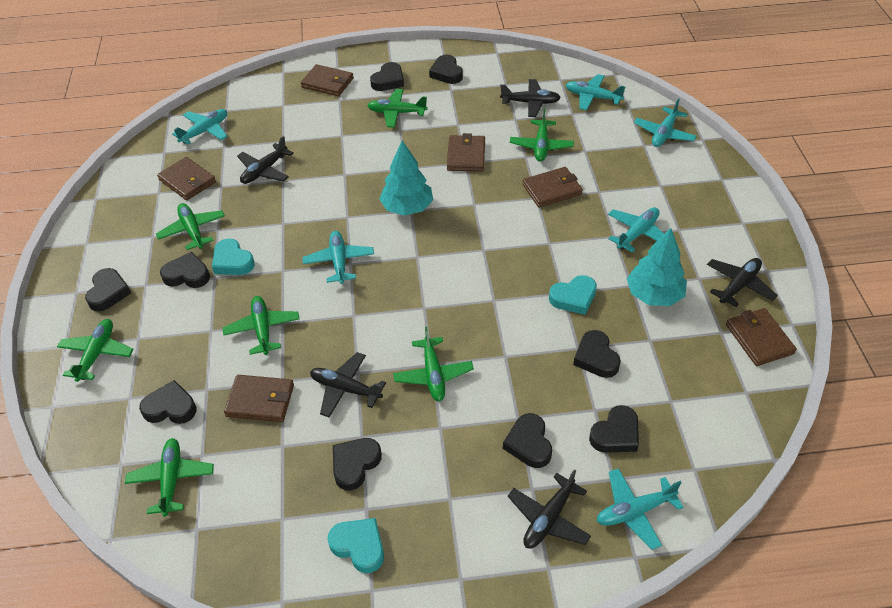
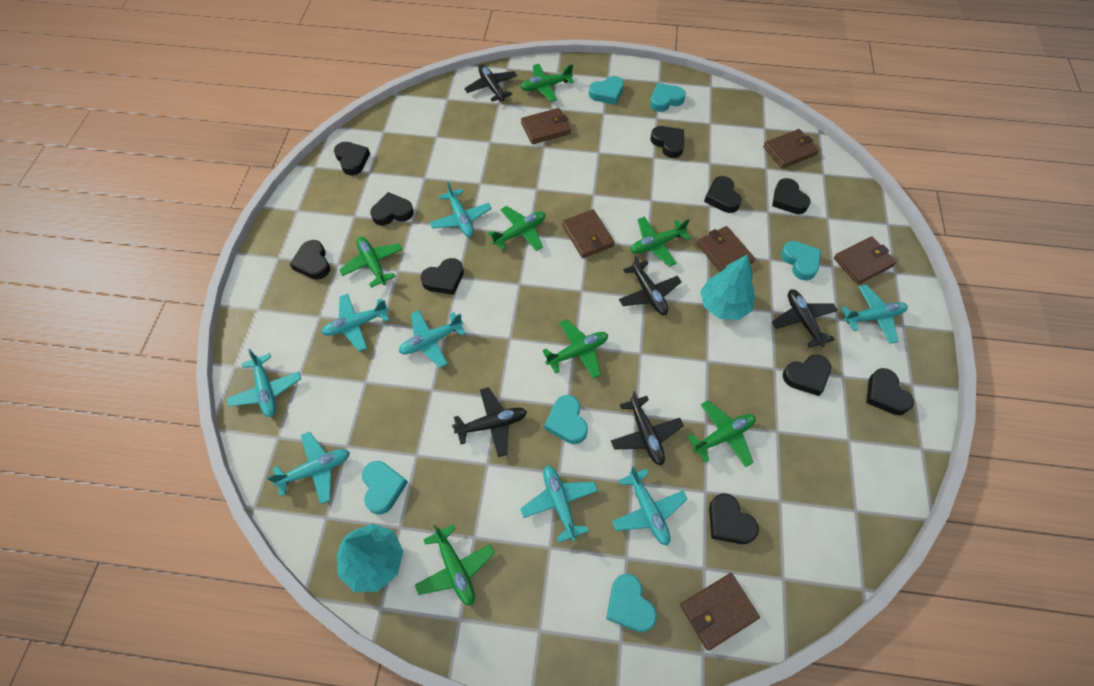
black heart: 9 -> 10
turquoise heart: 3 -> 6
turquoise plane: 6 -> 8

